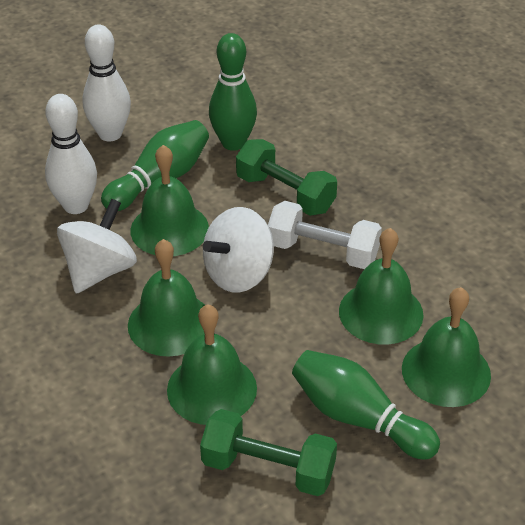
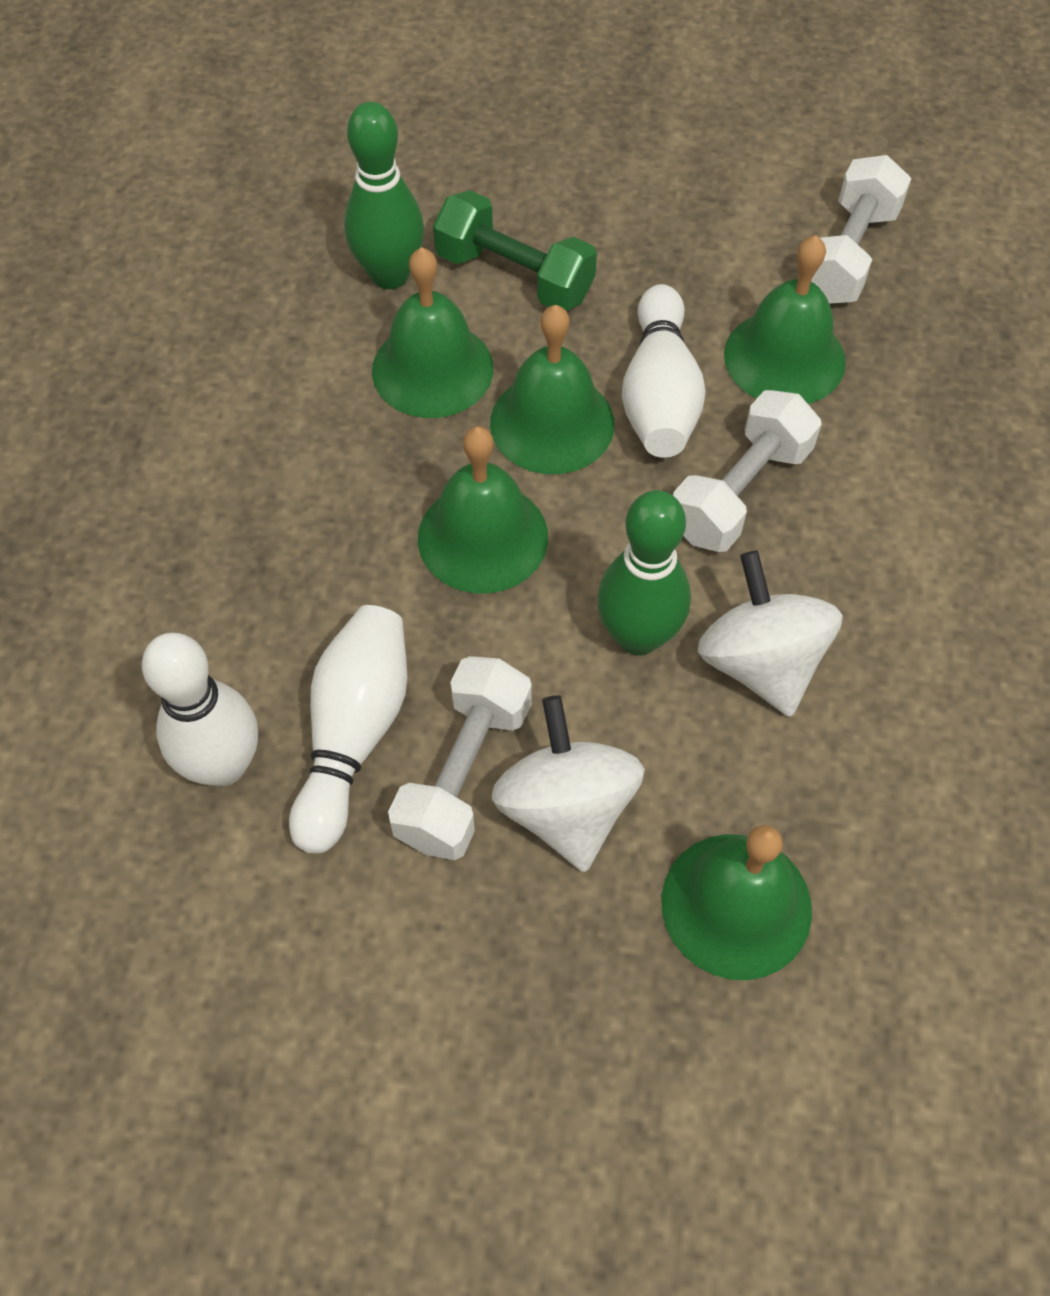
green bowling pin: 3 -> 2
green dumbbell: 2 -> 1
white bowling pin: 2 -> 3
white dumbbell: 1 -> 3

